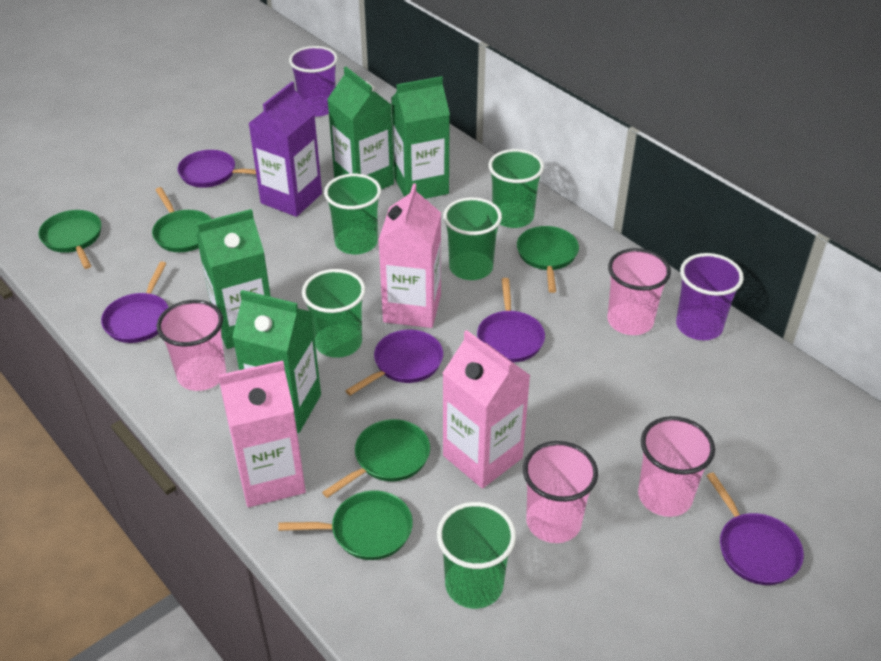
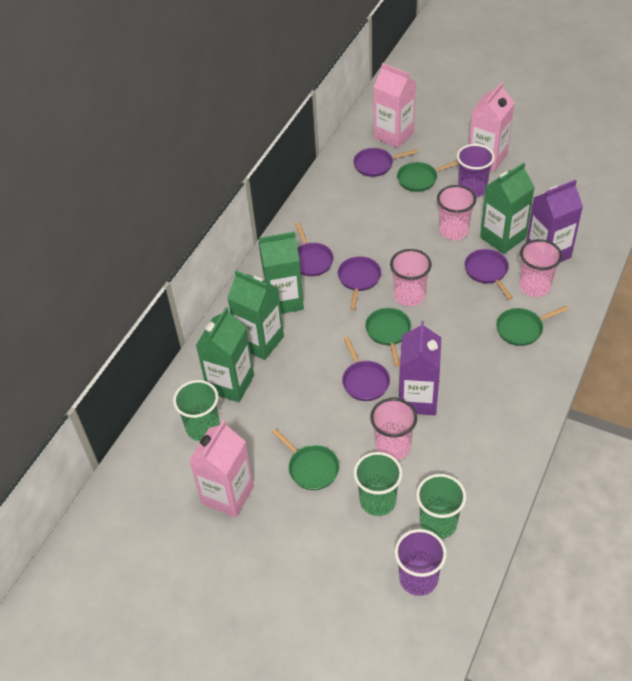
green cup: 5 -> 3
green pan: 5 -> 4
purple carton: 1 -> 2

